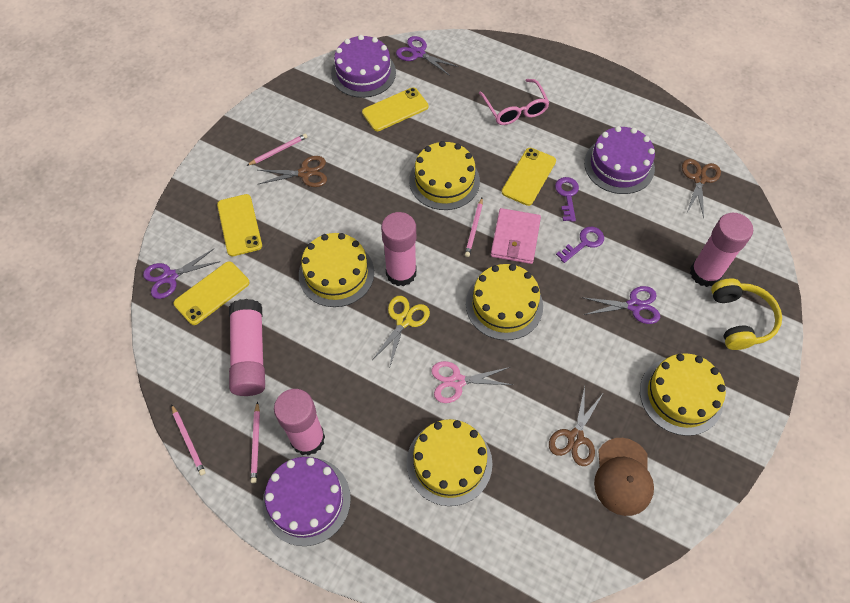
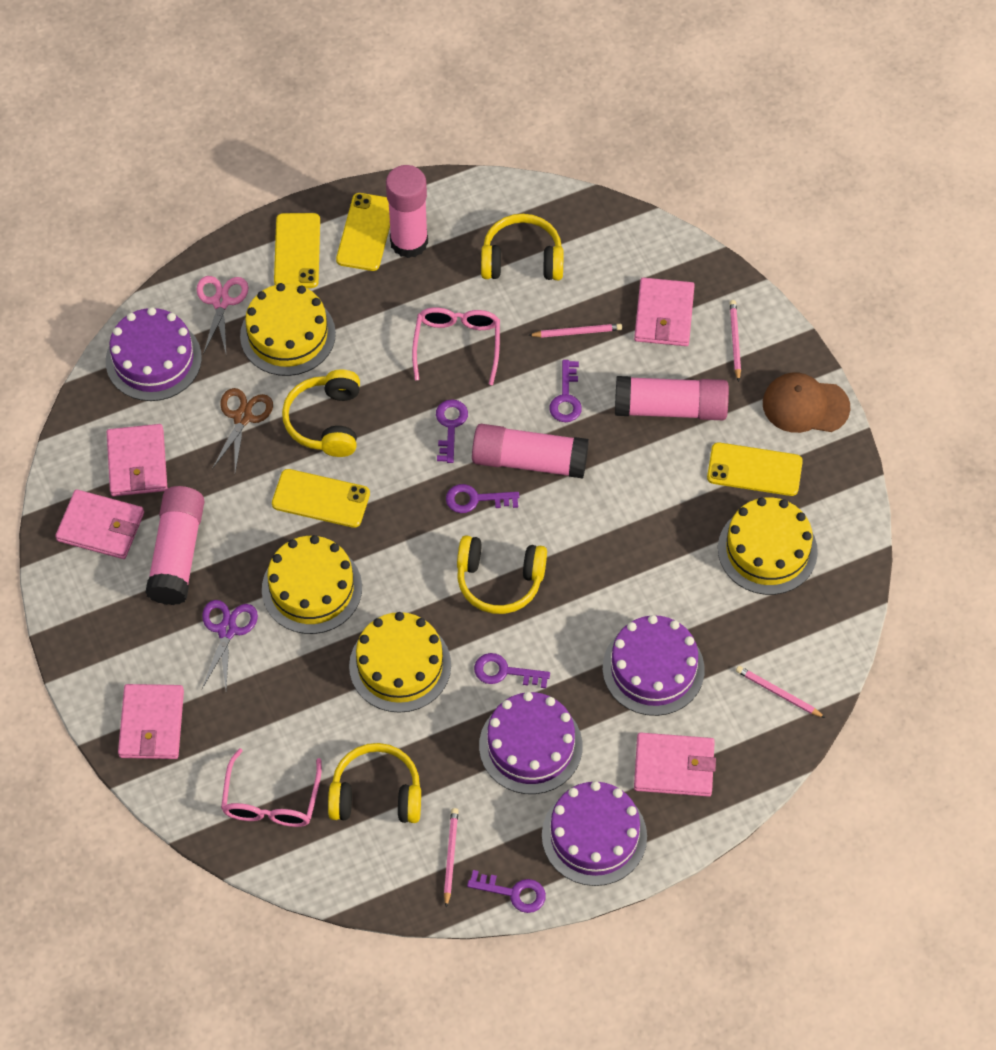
brown scissors: 3 -> 1
pink glasses: 1 -> 2
pink wallet: 1 -> 5
purple cake: 3 -> 4
purple key: 2 -> 5
purple scissors: 3 -> 1
yellow cake: 5 -> 4
yellow headphones: 1 -> 4
yellow scissors: 1 -> 0

